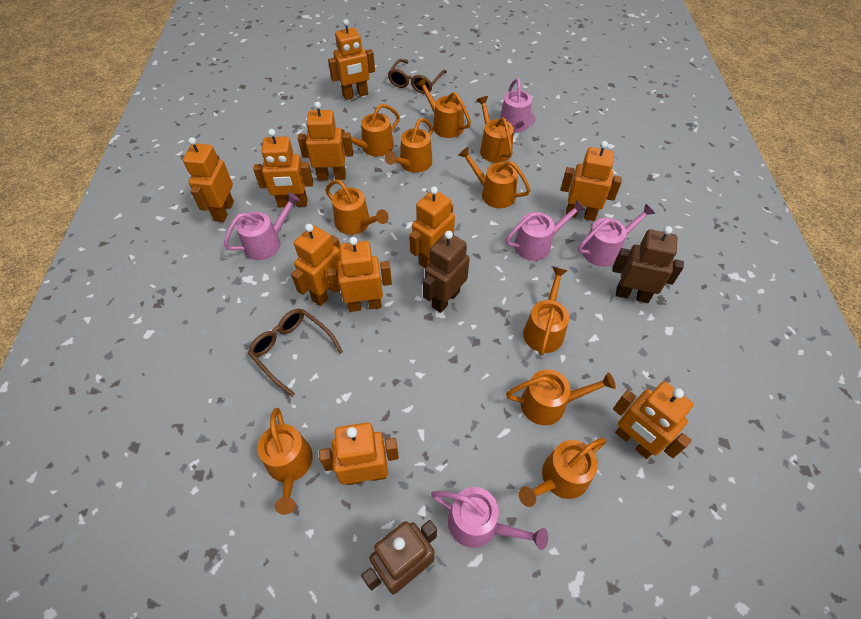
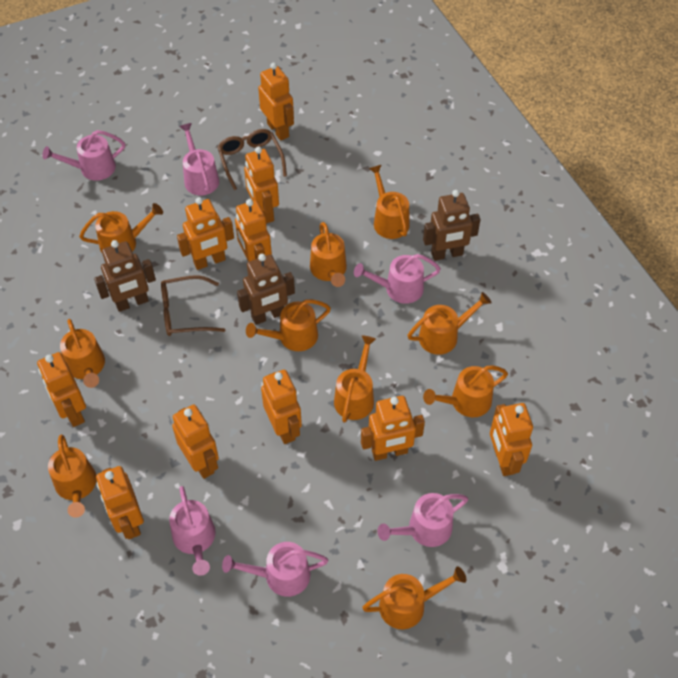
pink watering can: 5 -> 6

